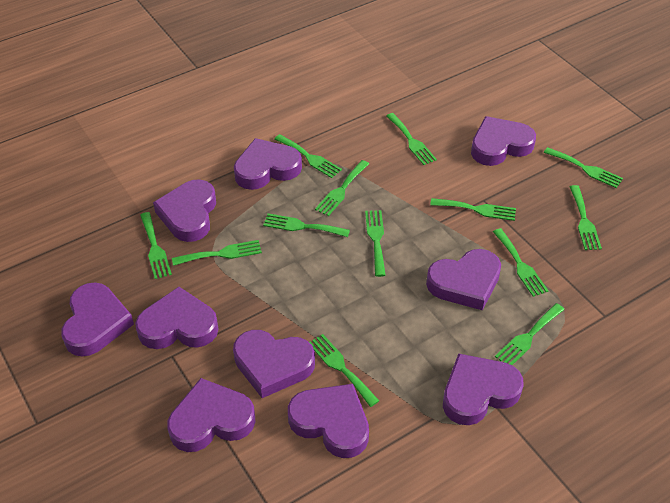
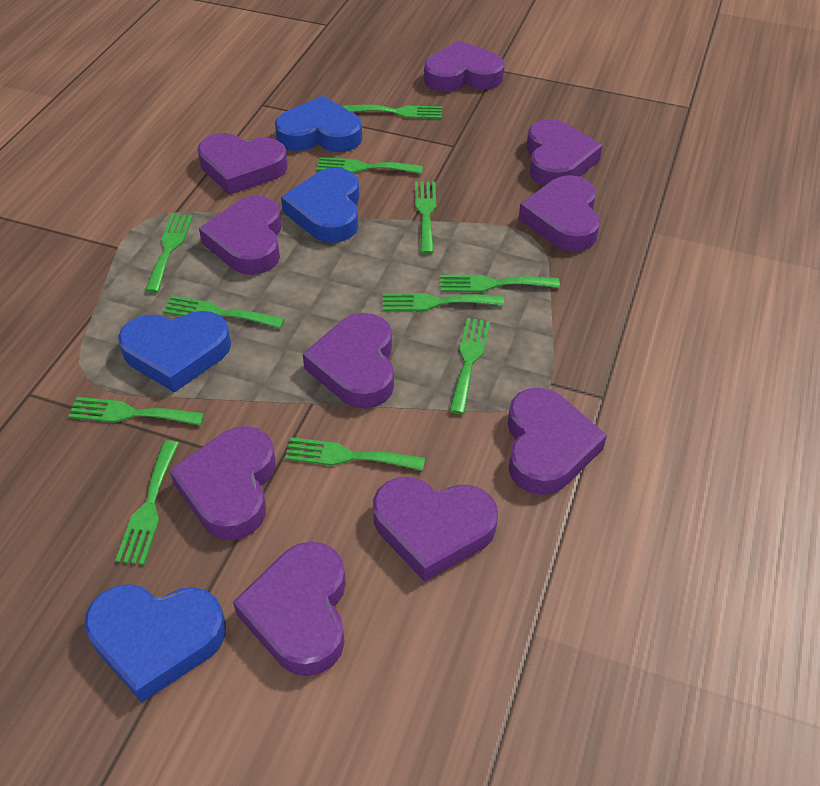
blue heart: 0 -> 4
green fork: 13 -> 11

